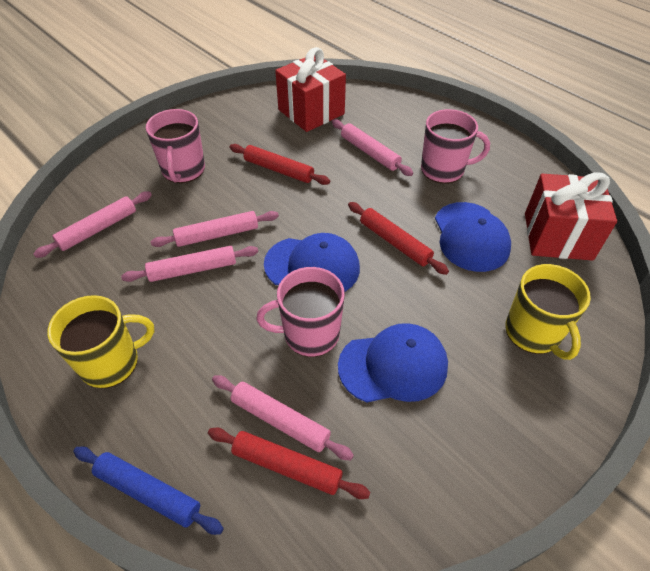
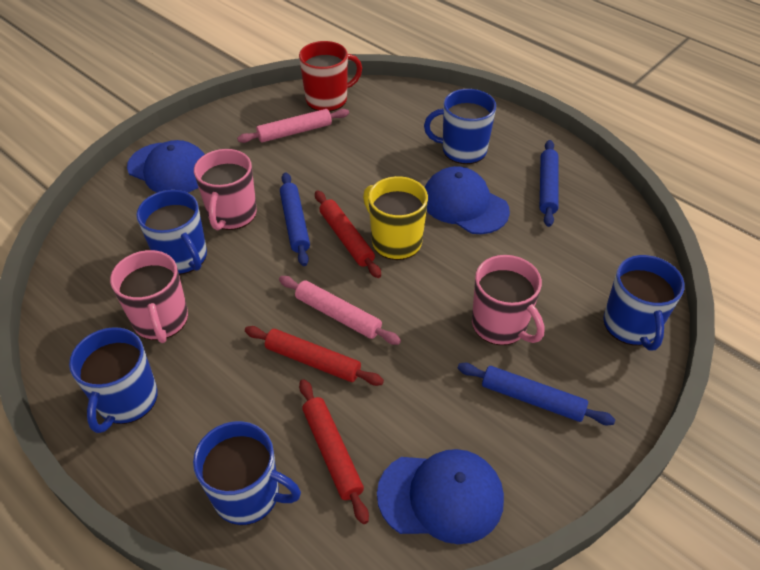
blue mug: 0 -> 5
blue rolling pin: 1 -> 3
pink rolling pin: 5 -> 2
red gift: 2 -> 0
red mug: 0 -> 1
yellow mug: 2 -> 1

